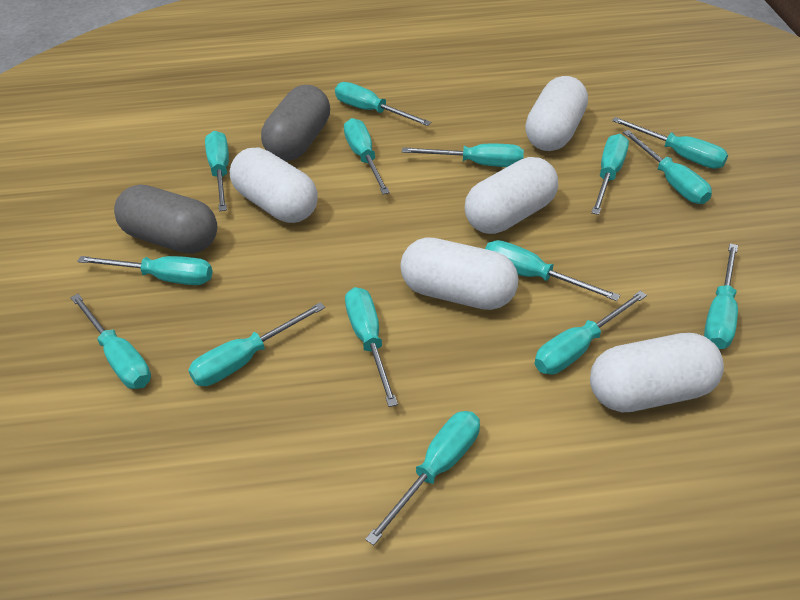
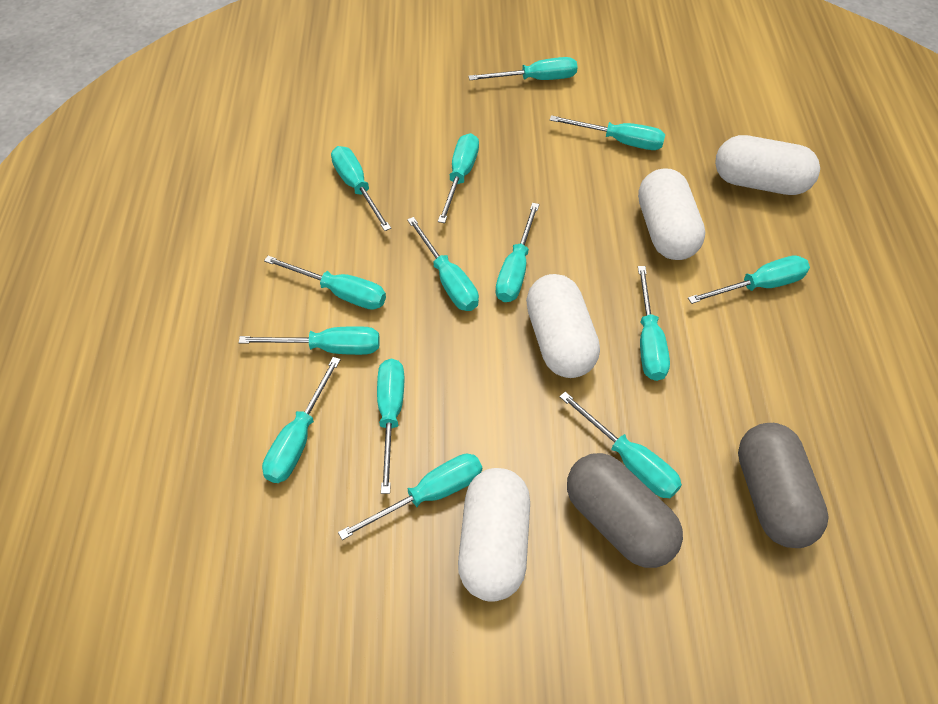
turquoise screwdriver: 15 -> 14
white capsule: 5 -> 4

